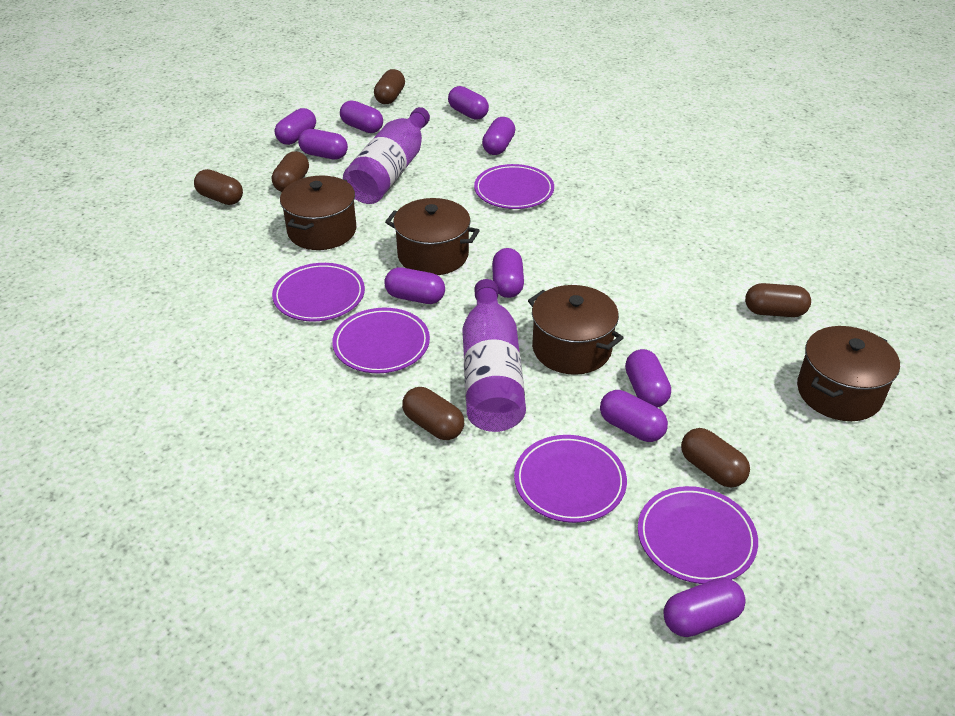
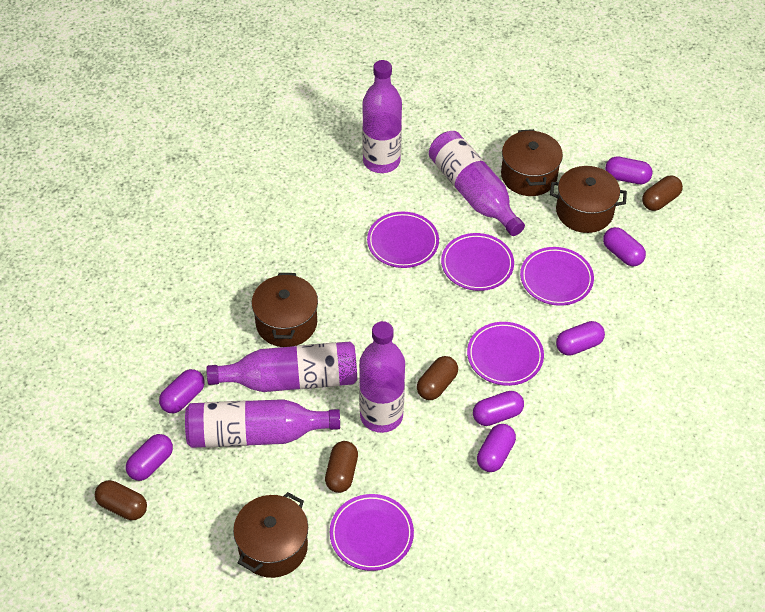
brown capsule: 6 -> 4
purple bottle: 2 -> 5
purple capsule: 10 -> 7

